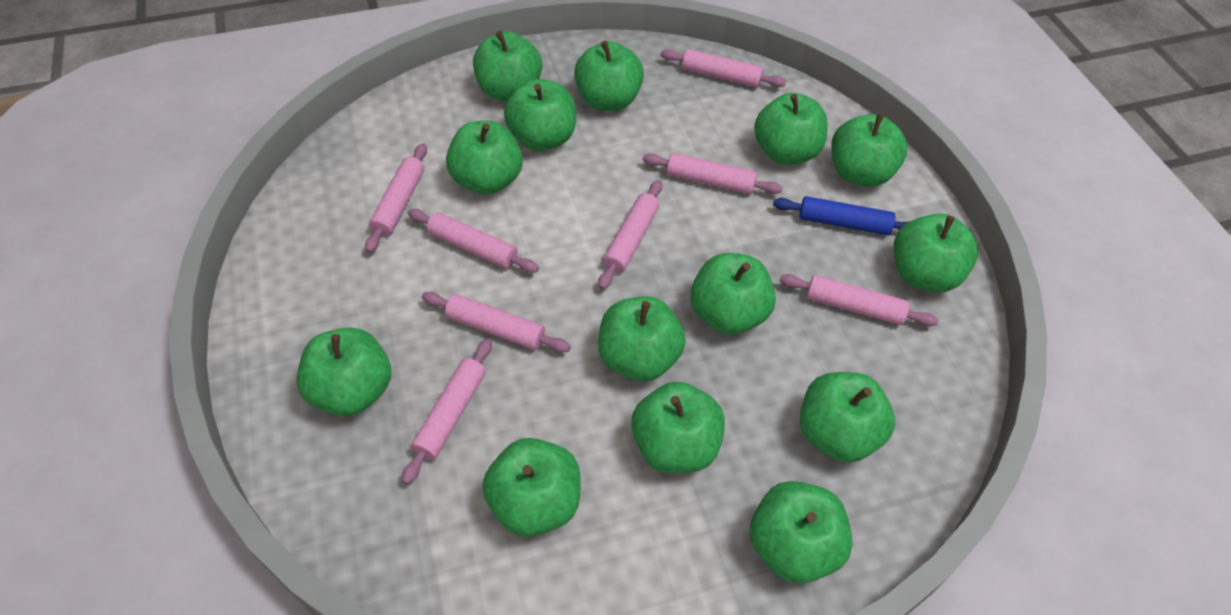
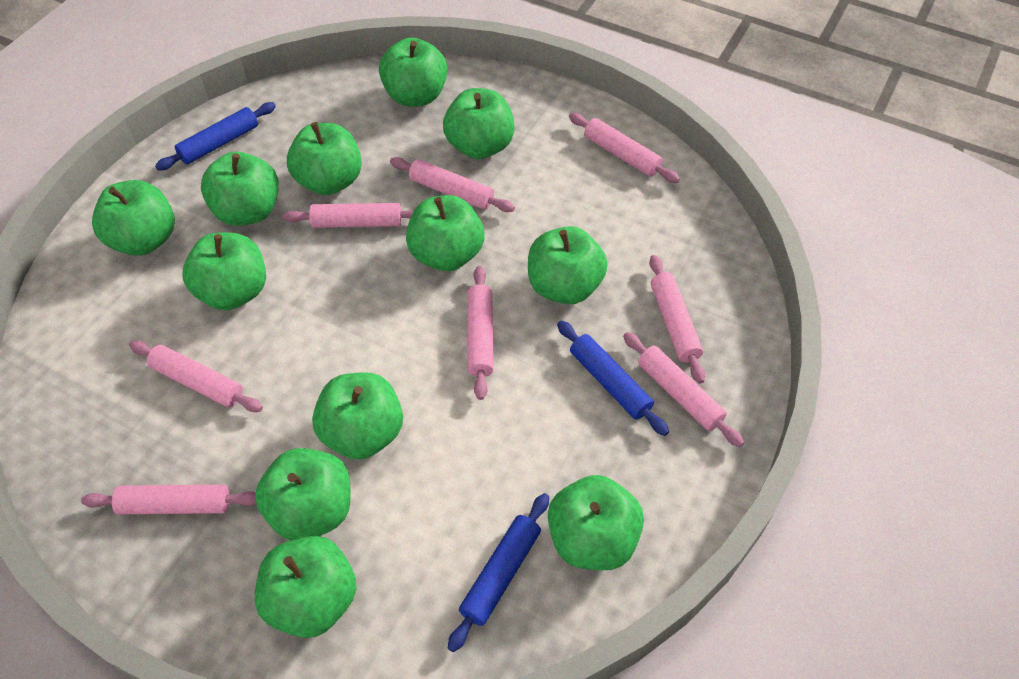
blue rolling pin: 1 -> 3
green apple: 14 -> 12

